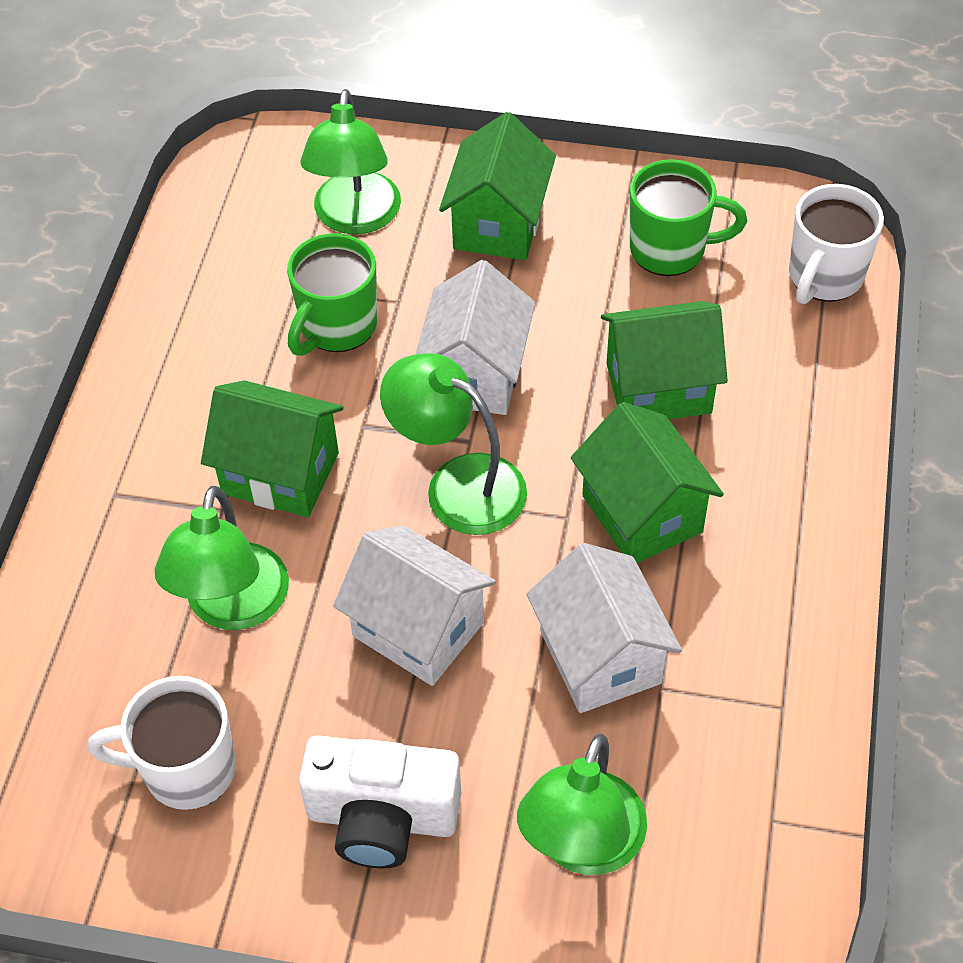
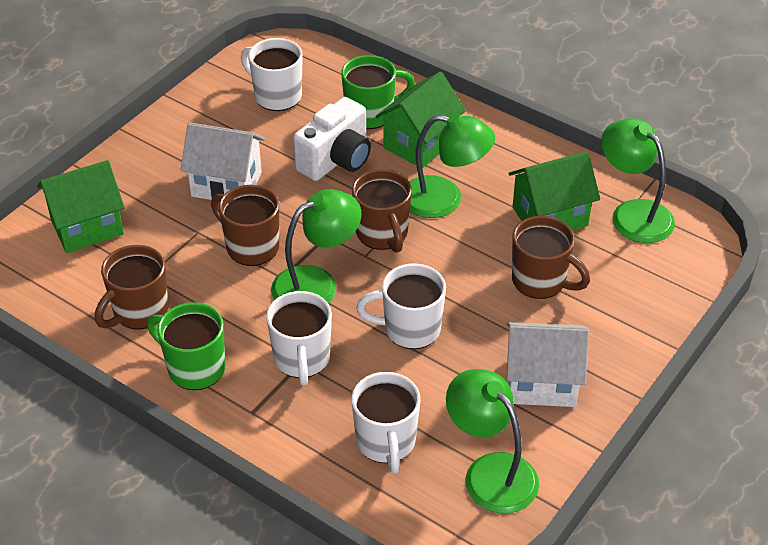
brown mug: 0 -> 4
green house: 4 -> 3
white house: 3 -> 2
white mug: 2 -> 4

